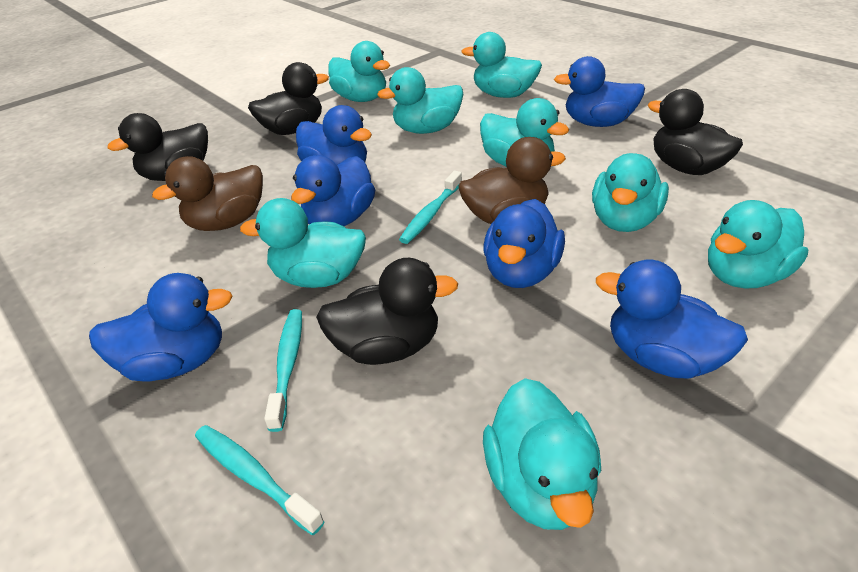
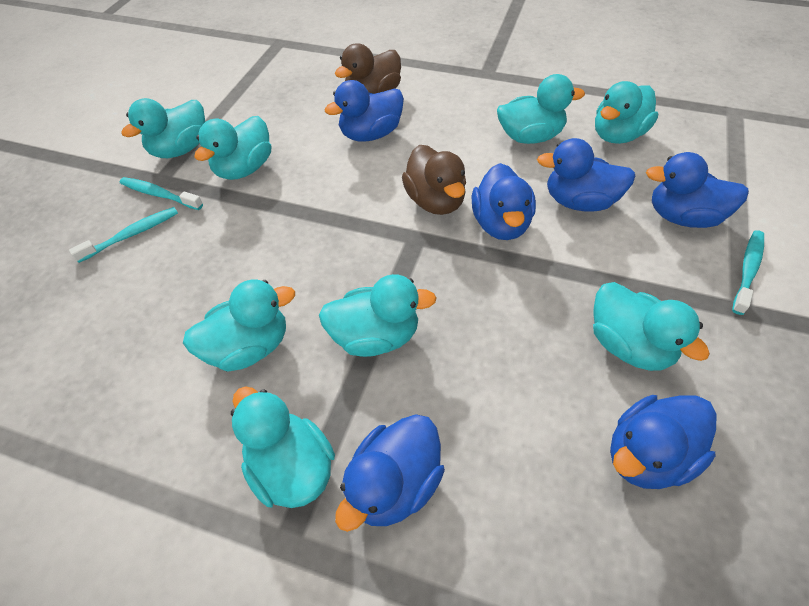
black duck: 4 -> 0

